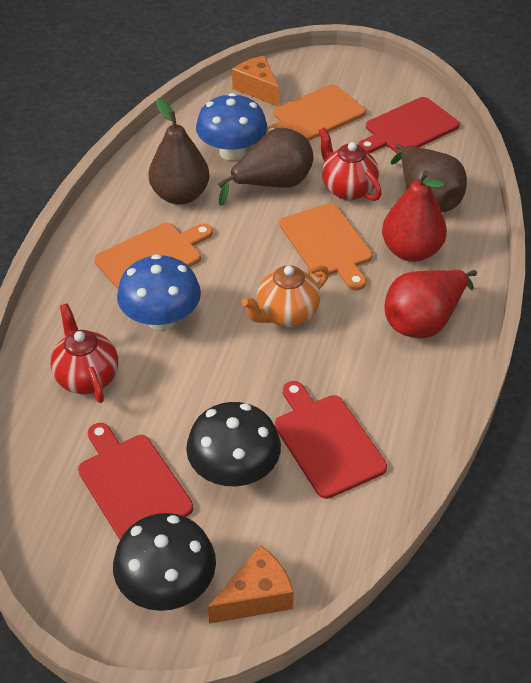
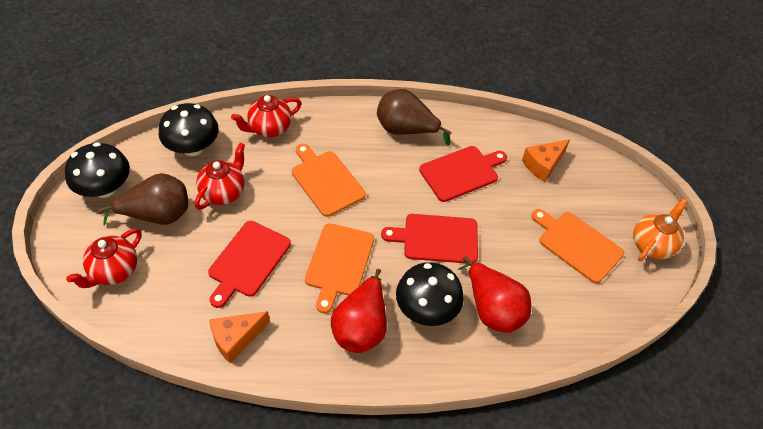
black mushroom: 2 -> 3
blue mushroom: 2 -> 0
brown pear: 3 -> 2
red teapot: 2 -> 3

